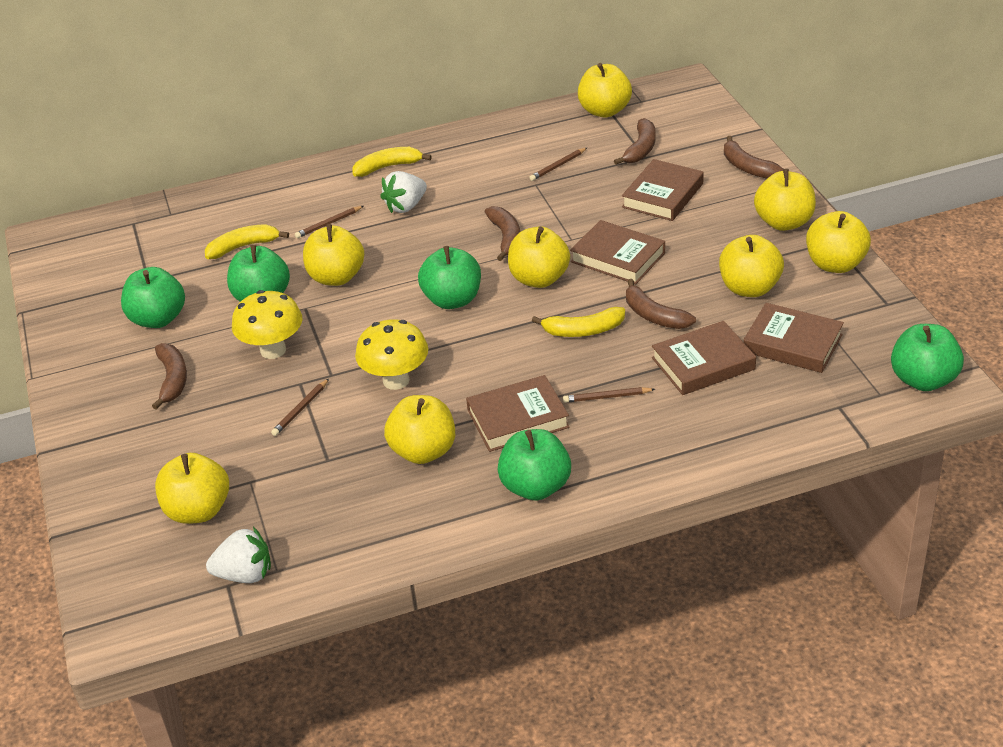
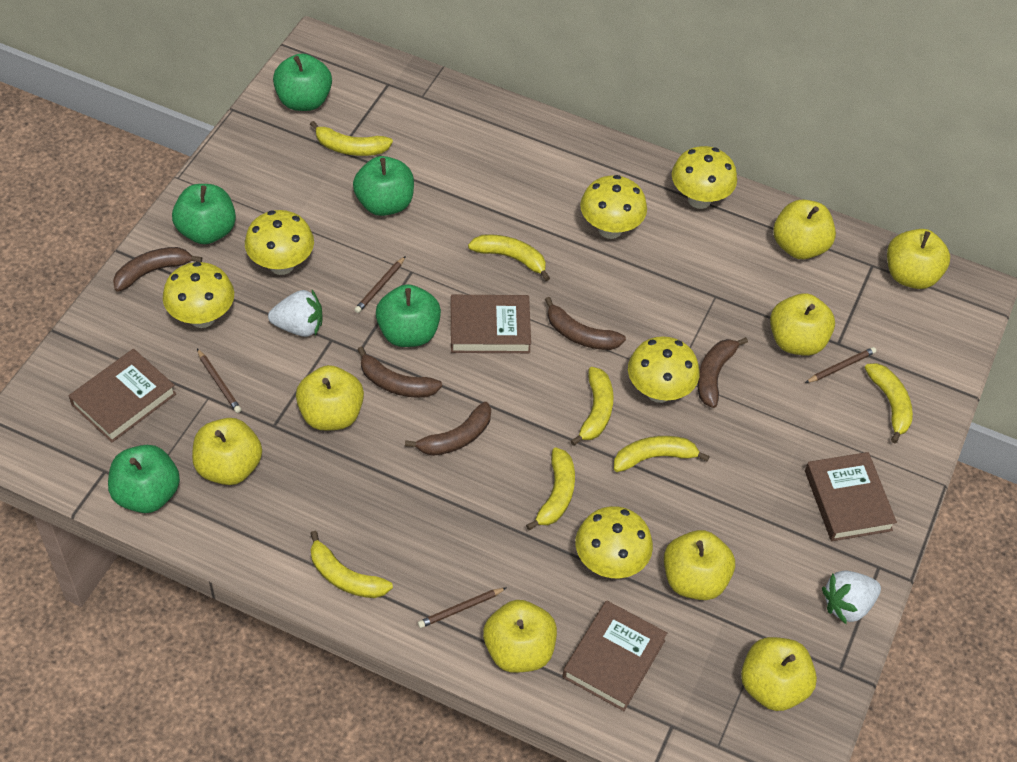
brown book: 5 -> 4
yellow banana: 3 -> 7
yellow mushroom: 2 -> 6

